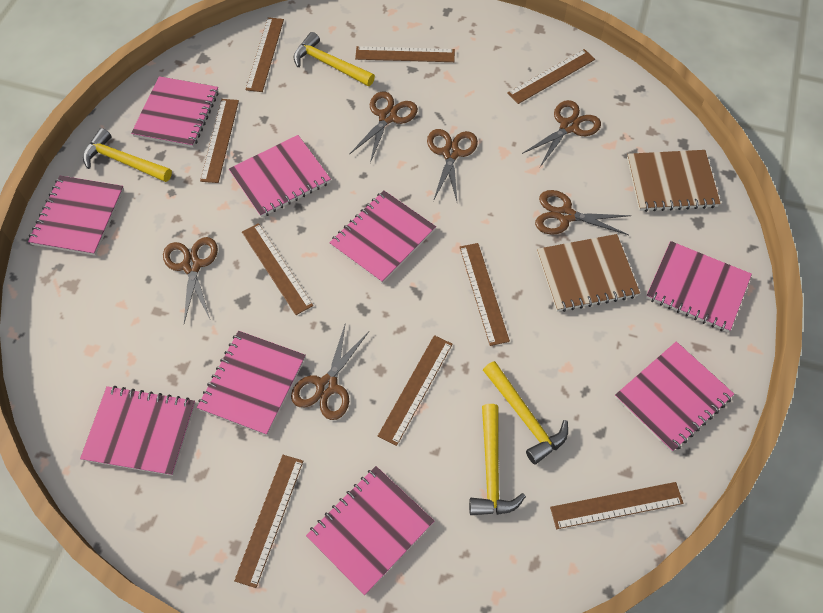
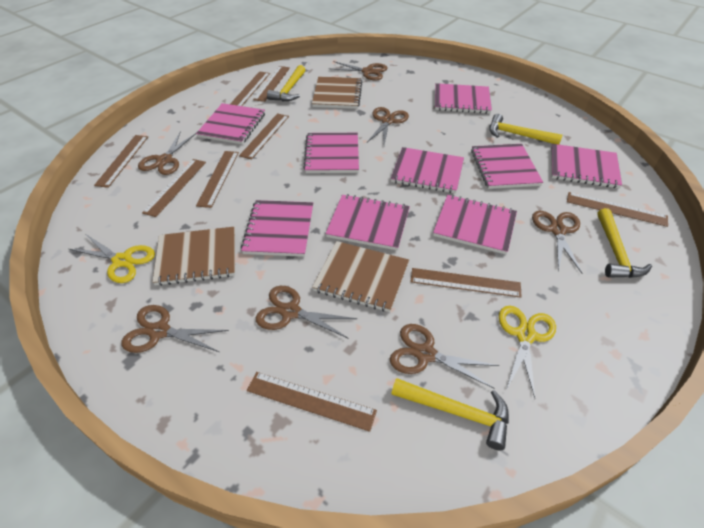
brown notebook: 2 -> 3
brown scissors: 6 -> 7
yellow scissors: 0 -> 2

